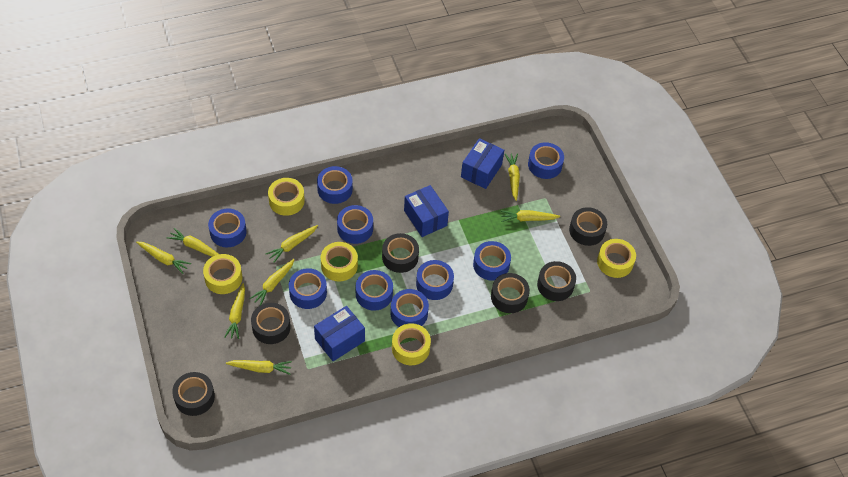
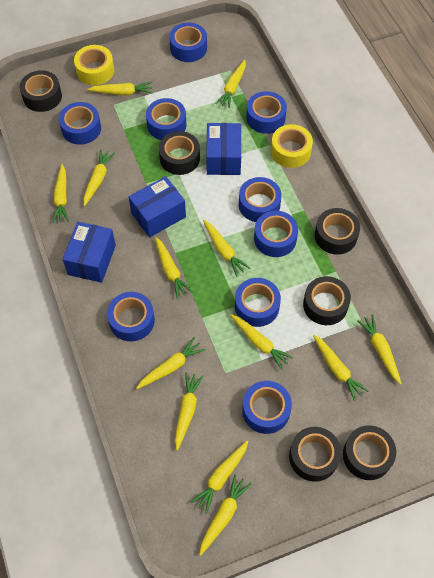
yellow carrot: 8 -> 13
yellow tape: 5 -> 2

